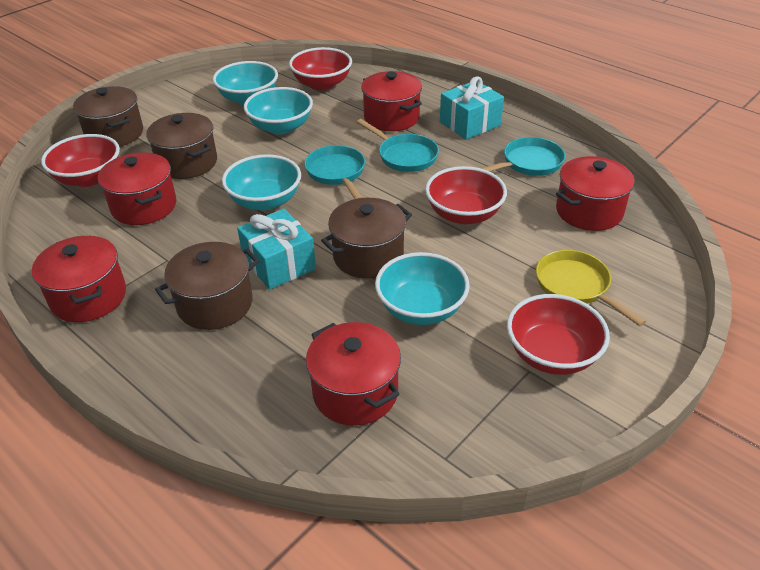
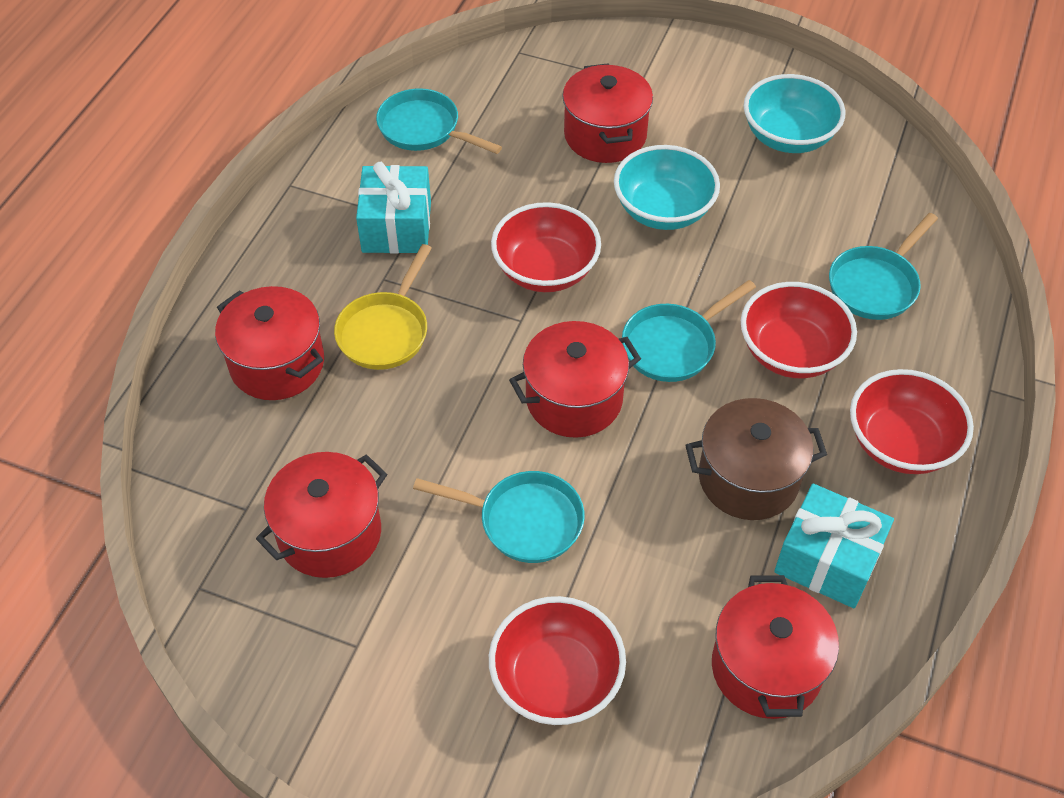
brown pot: 4 -> 1
turquoise bowl: 4 -> 2
turquoise pan: 3 -> 4

